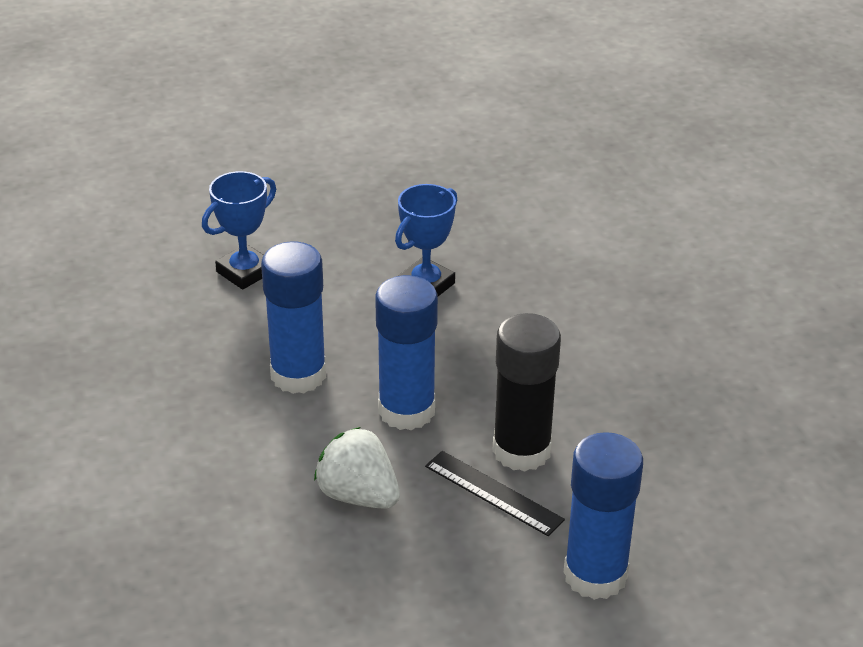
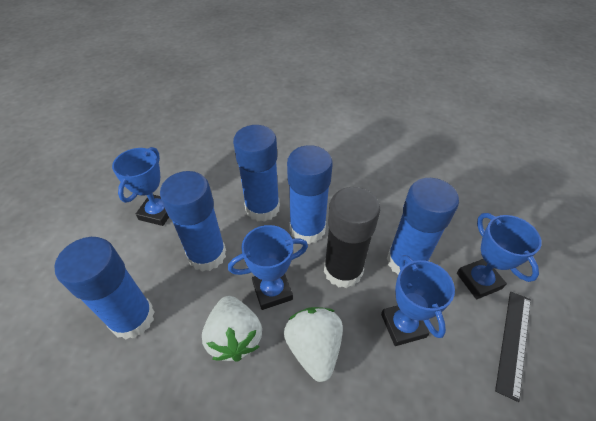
blue glue stick: 3 -> 5
blue trophy: 2 -> 4
white strawberry: 1 -> 2

